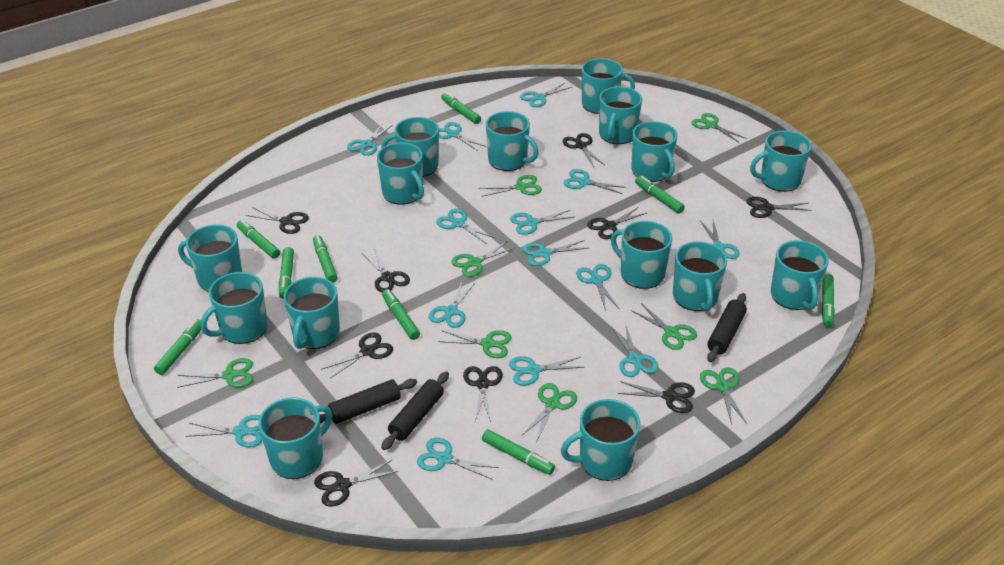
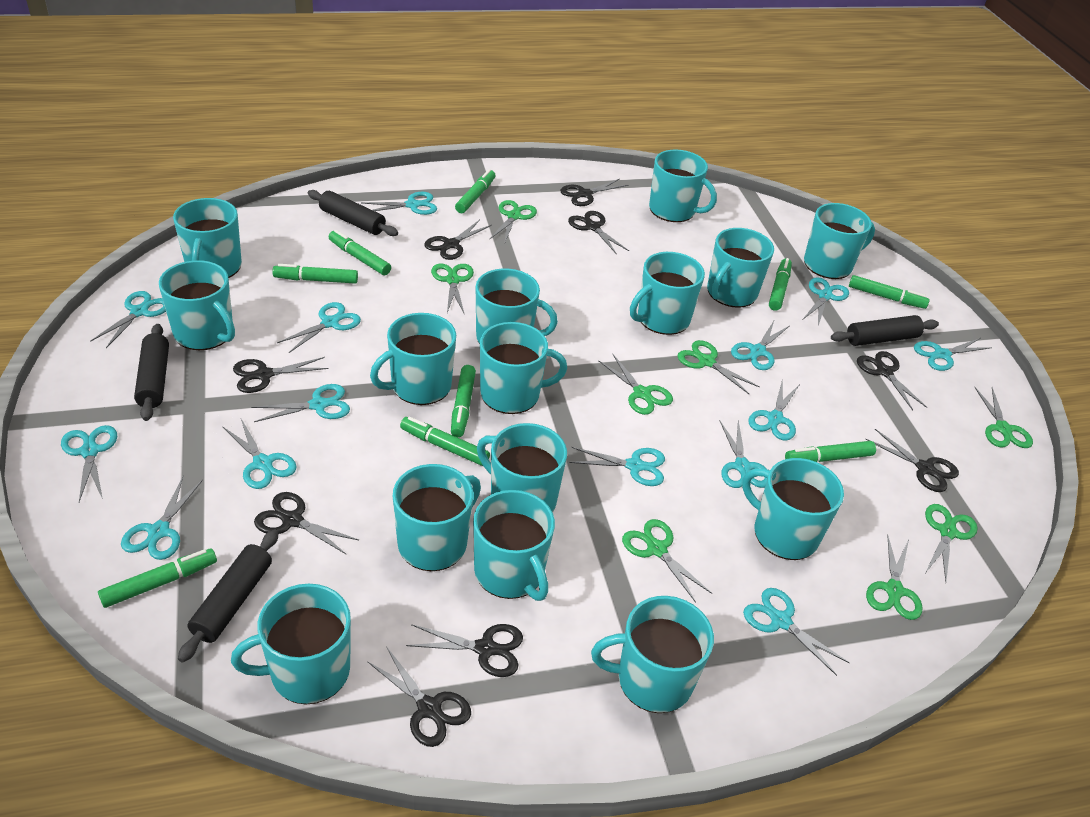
black rolling pin: 3 -> 4

